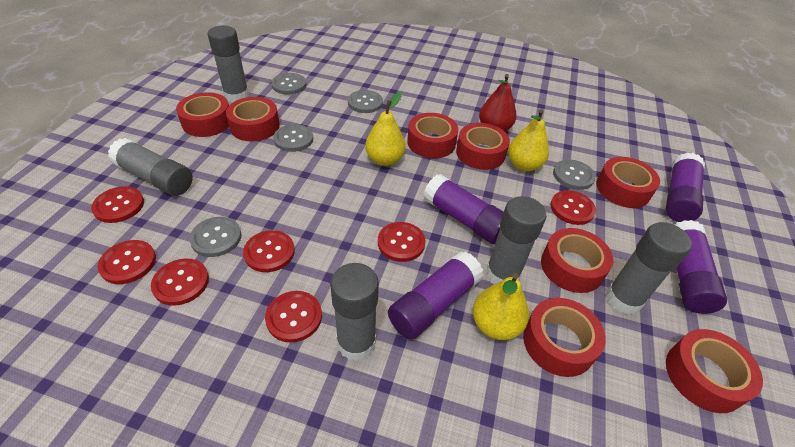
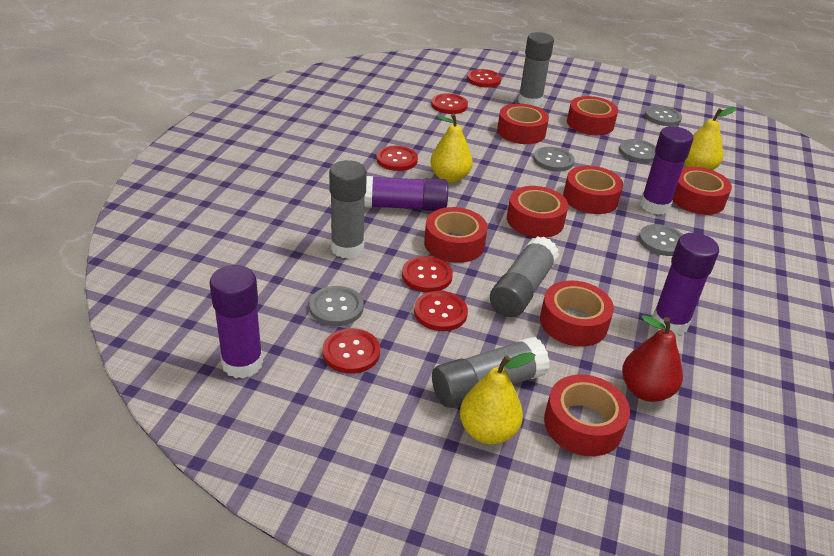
grey glue stick: 5 -> 4
red button: 7 -> 6

